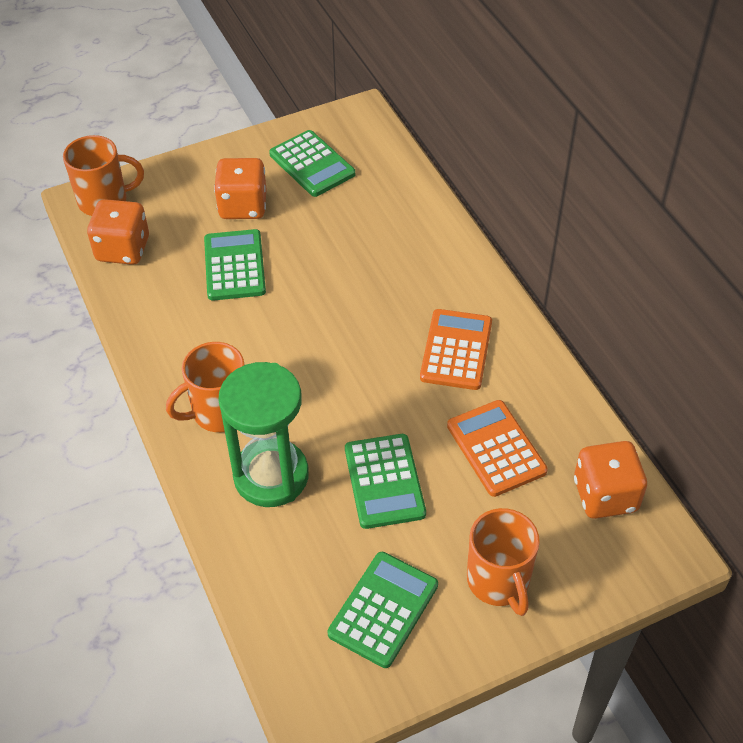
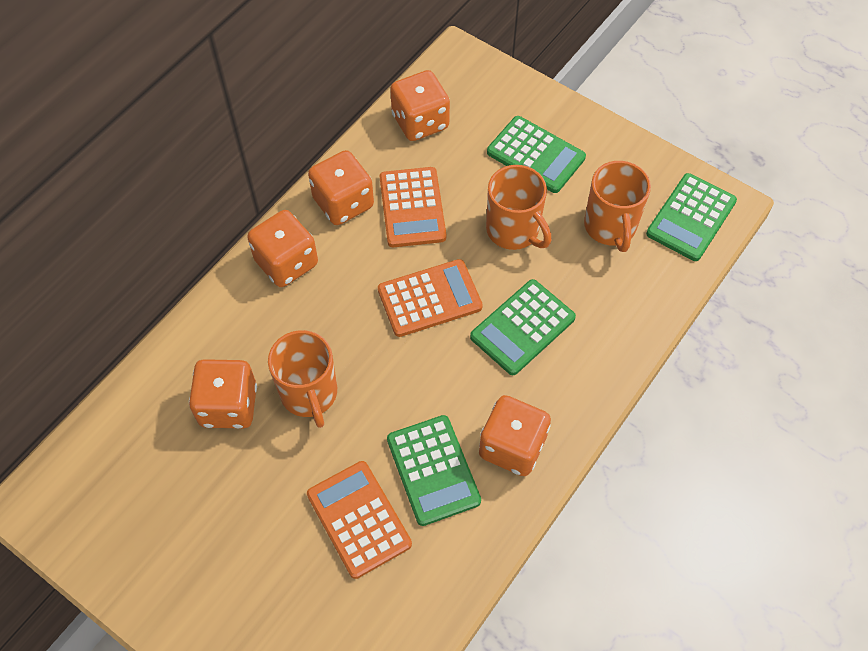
green hourglass: 1 -> 0
orange calculator: 2 -> 3
orange dice: 3 -> 5

